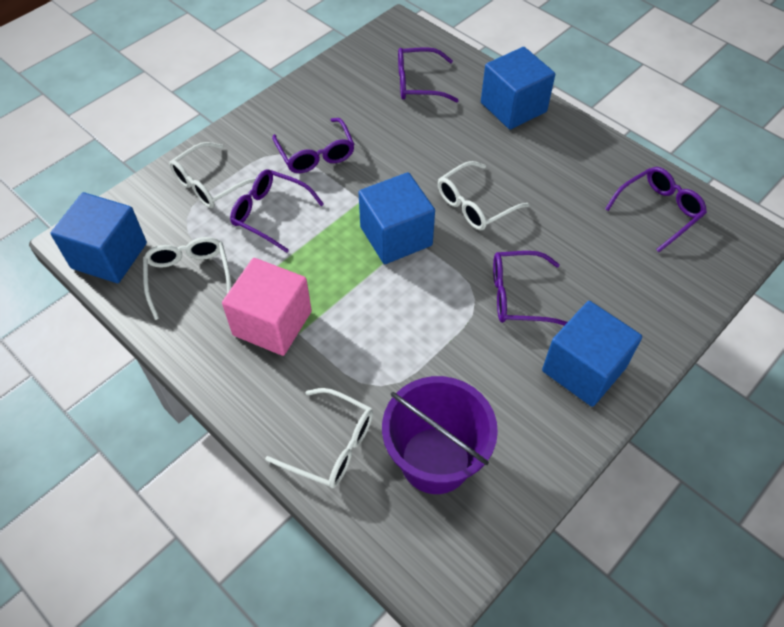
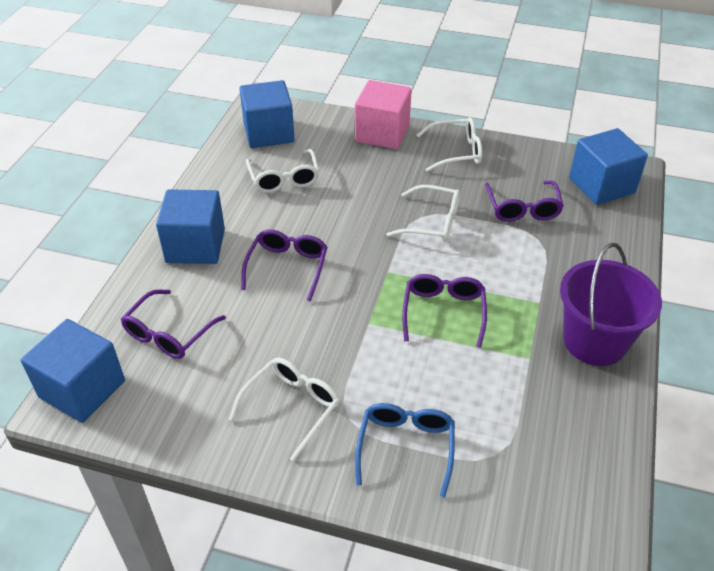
blue glasses: 0 -> 1
purple glasses: 5 -> 4

